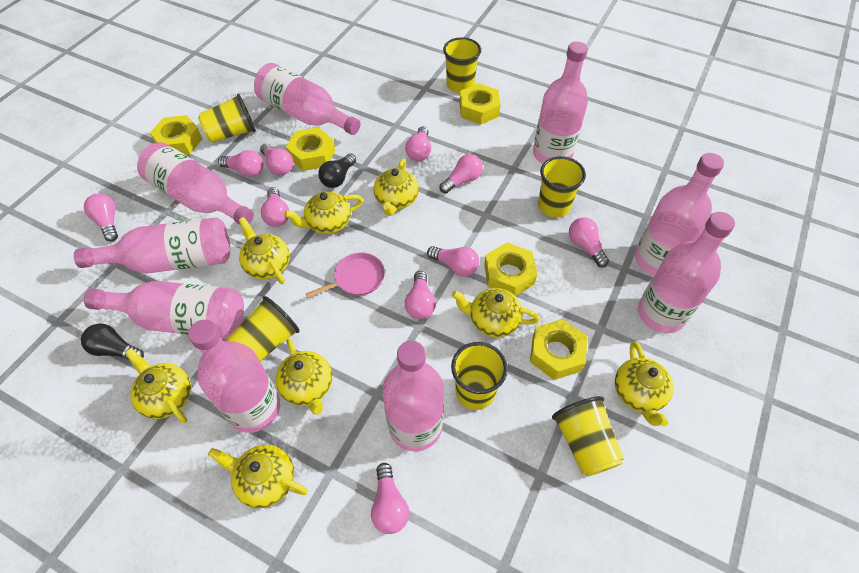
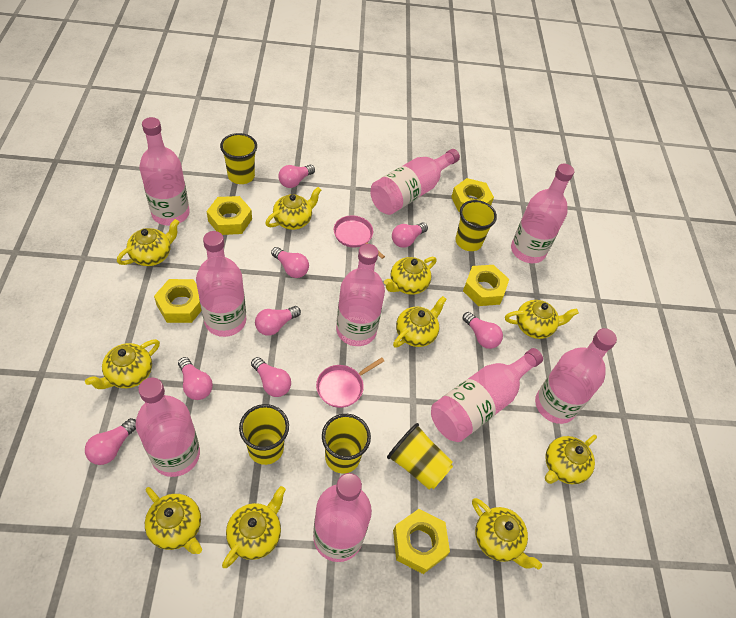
black light bulb: 2 -> 0
pink light bulb: 10 -> 8
pink pan: 1 -> 2
yellow cup: 6 -> 5
yellow teapot: 8 -> 10

